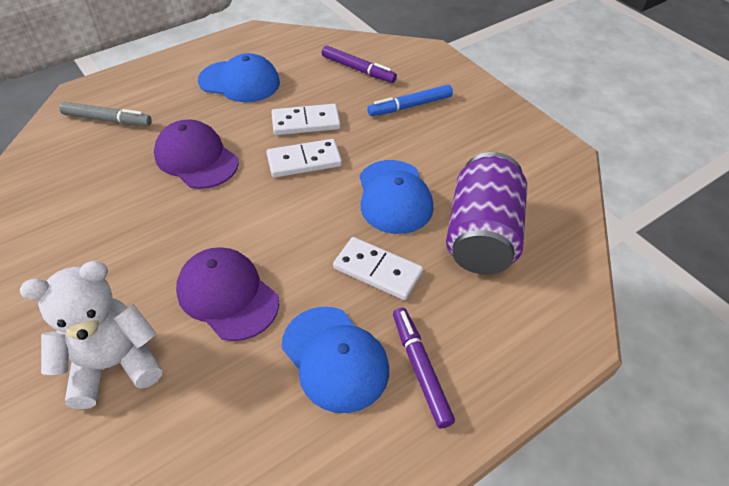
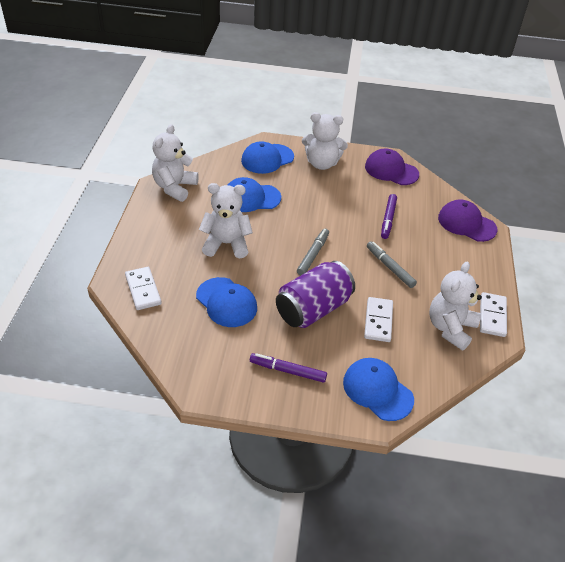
blue cap: 3 -> 4
blue marker: 1 -> 0
grey marker: 1 -> 2
white teddy bear: 1 -> 4

